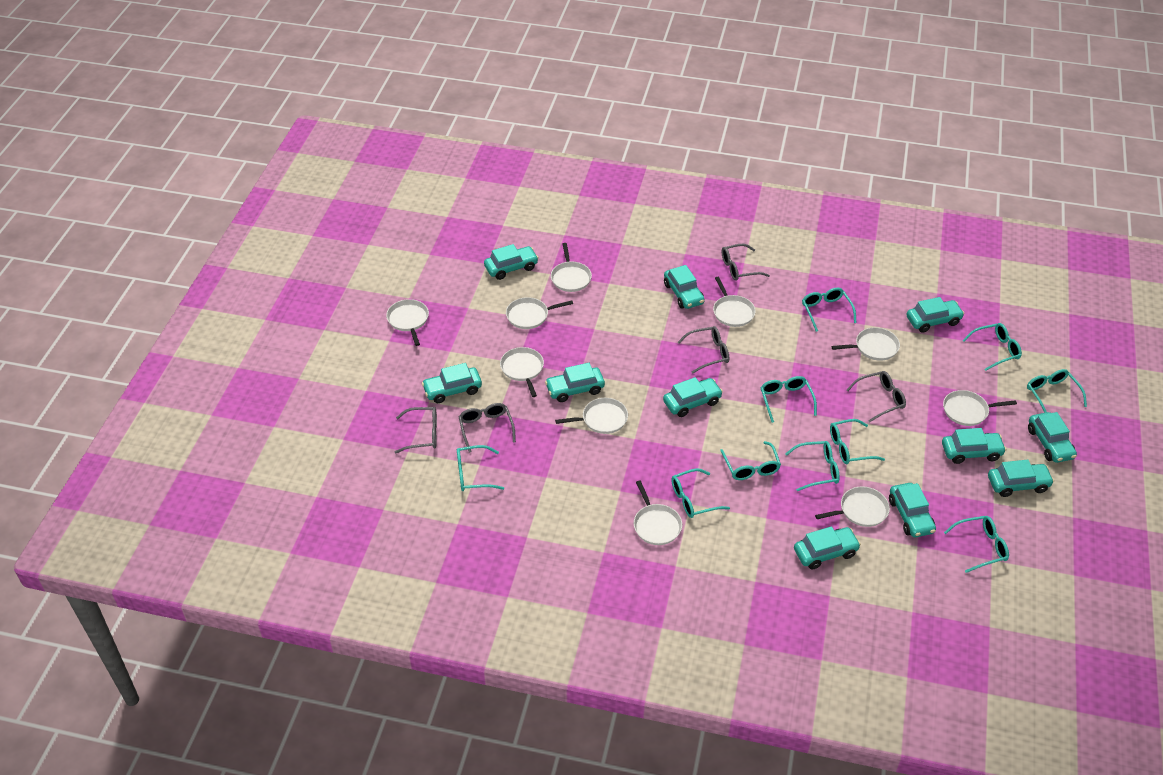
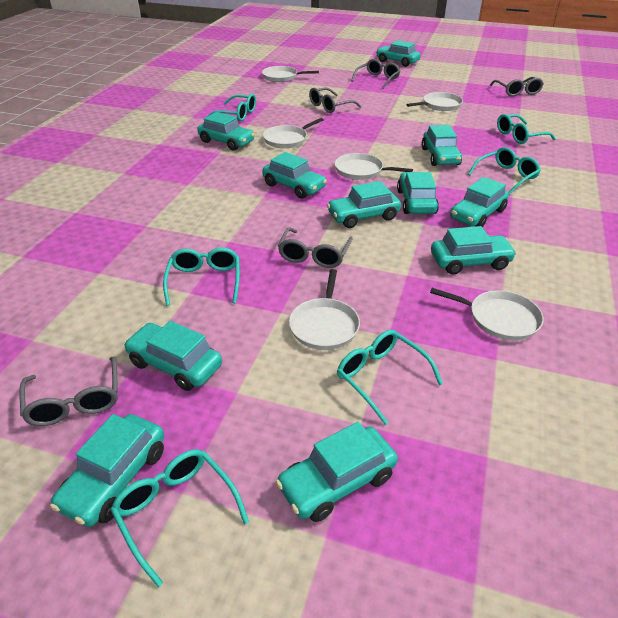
turquoise glasses: 10 -> 6
white pan: 10 -> 6

